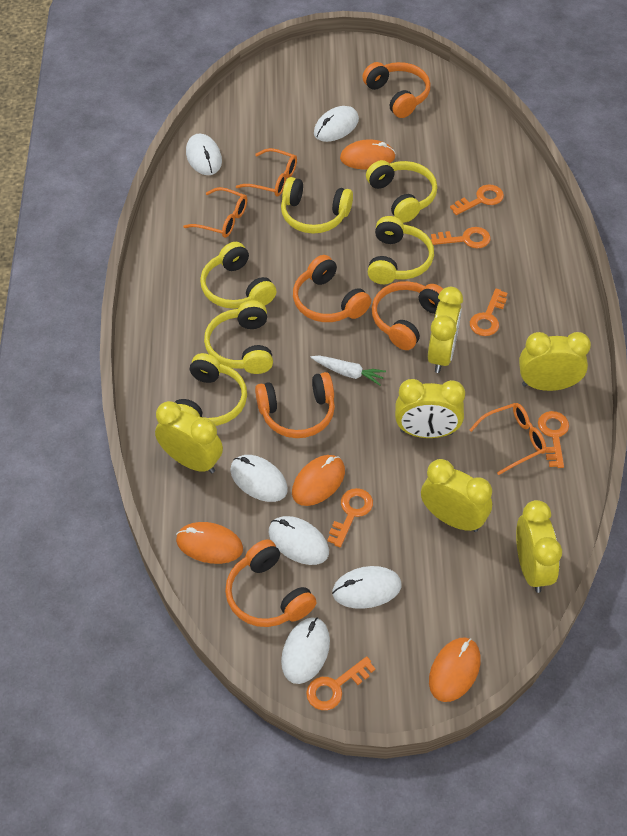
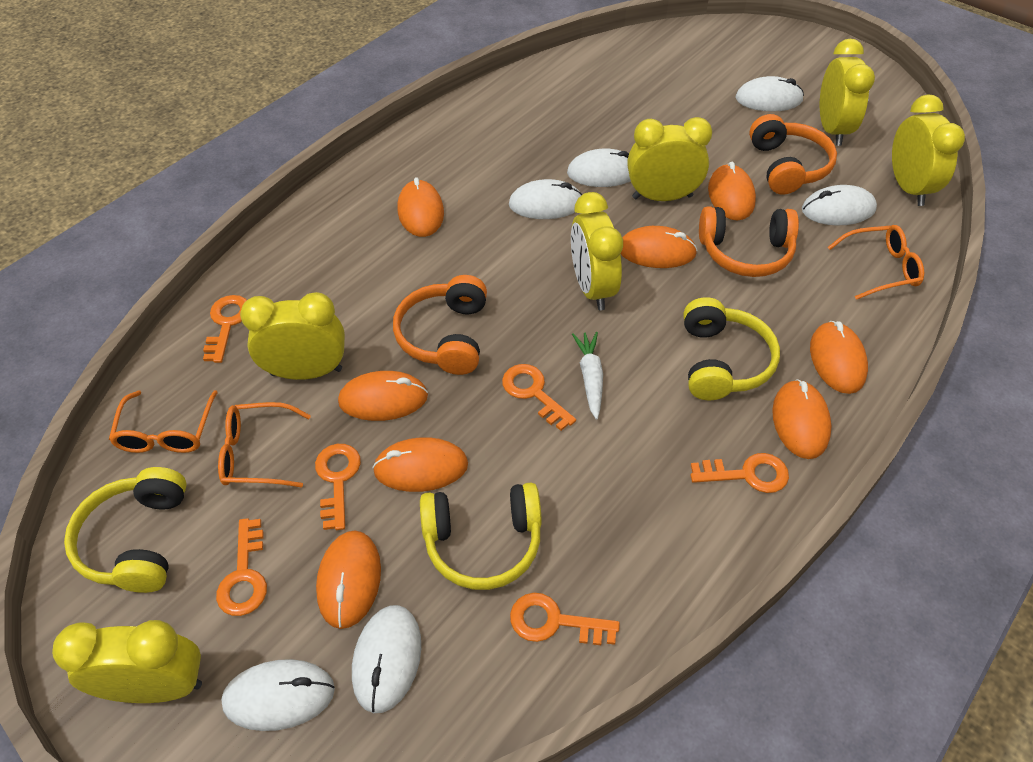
orange headphones: 5 -> 3
orange mouse: 4 -> 8
yellow headphones: 6 -> 3

